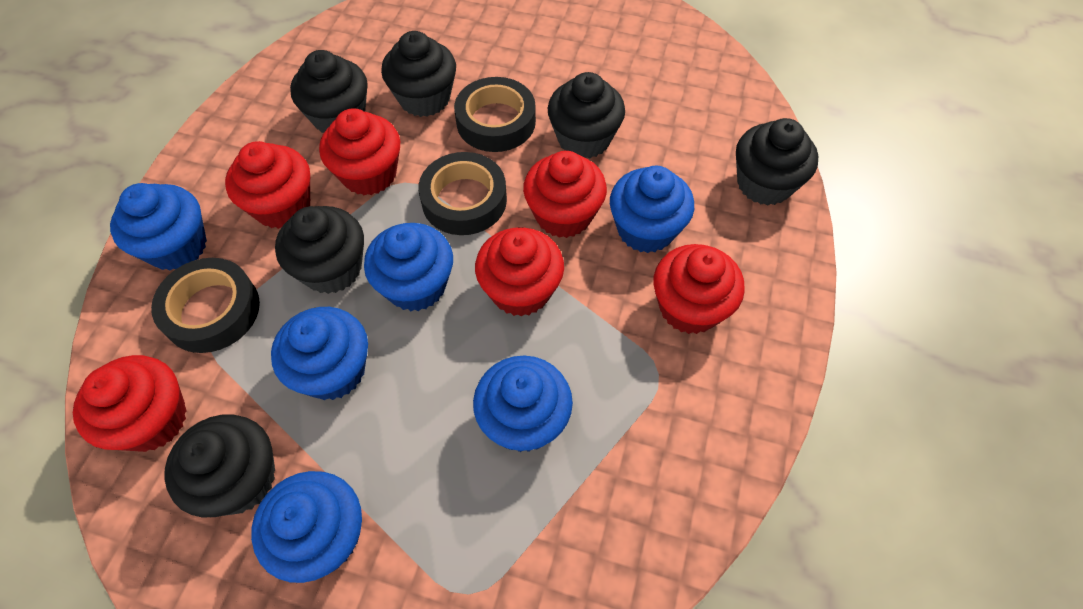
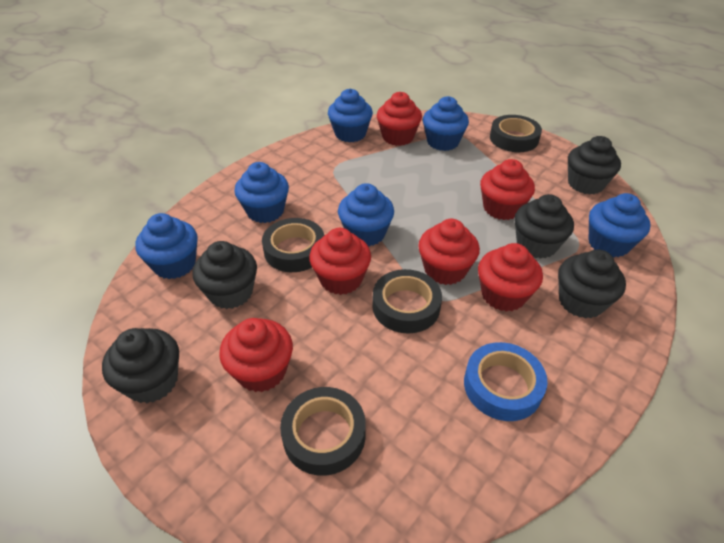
black cupcake: 6 -> 5
black tape: 3 -> 4
blue tape: 0 -> 1

